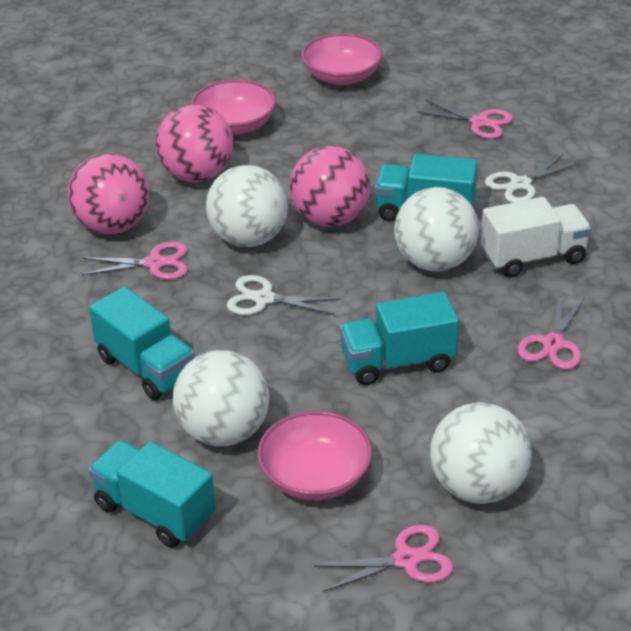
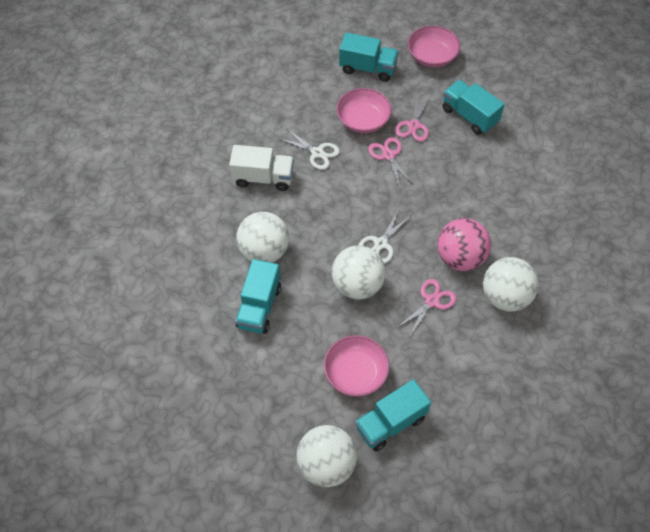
pink ball: 3 -> 1
pink scissors: 4 -> 3

